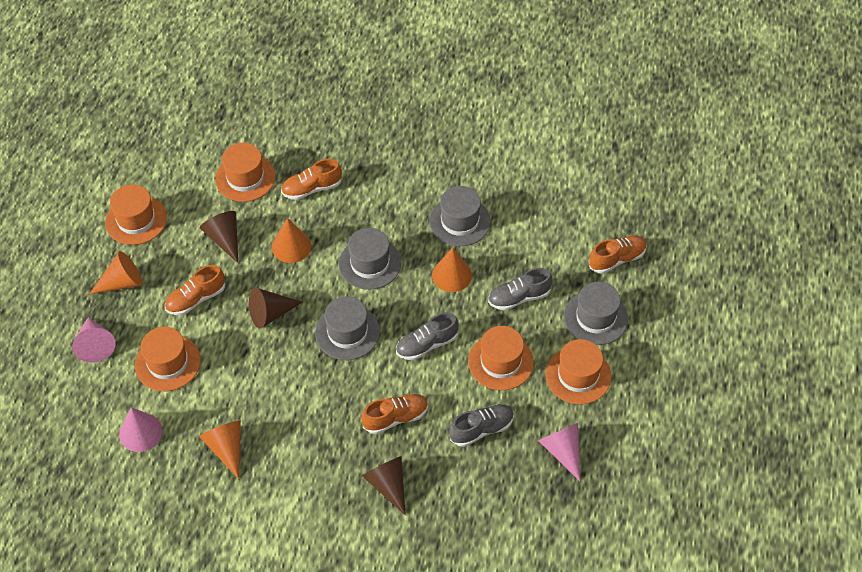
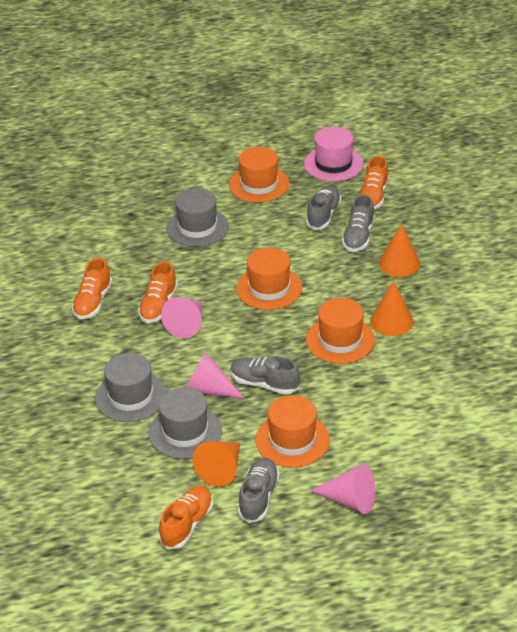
brown cone: 3 -> 0
grey hat: 4 -> 3
grey shoe: 3 -> 4
orange cone: 4 -> 3
orange hat: 5 -> 4
pink hat: 0 -> 1

